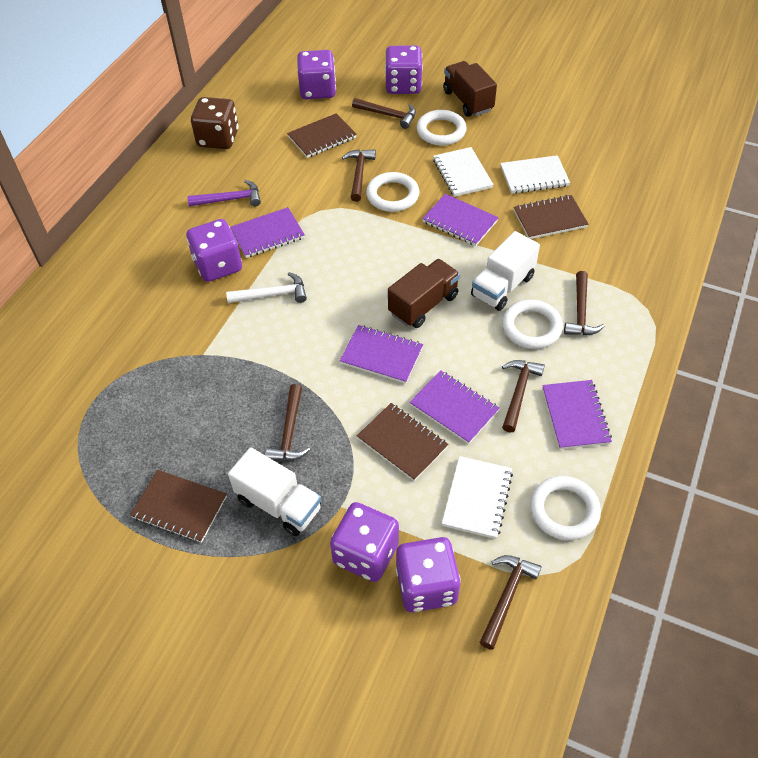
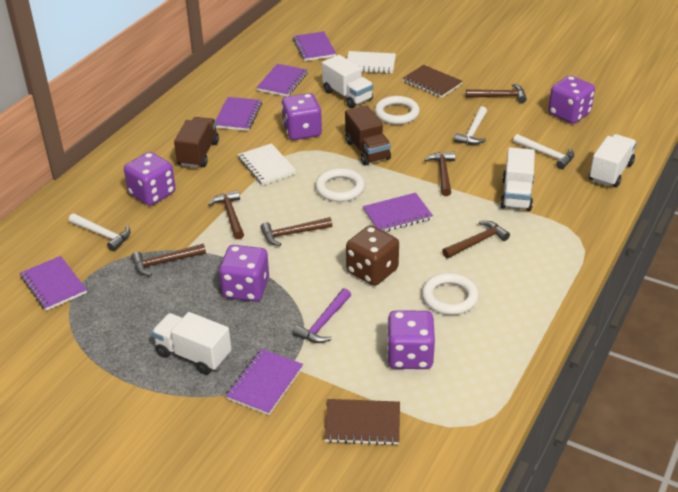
brown notebook: 4 -> 2
purple notebook: 5 -> 6
white hammer: 1 -> 3
white notebook: 3 -> 2
white ring: 4 -> 3
white truck: 2 -> 4

